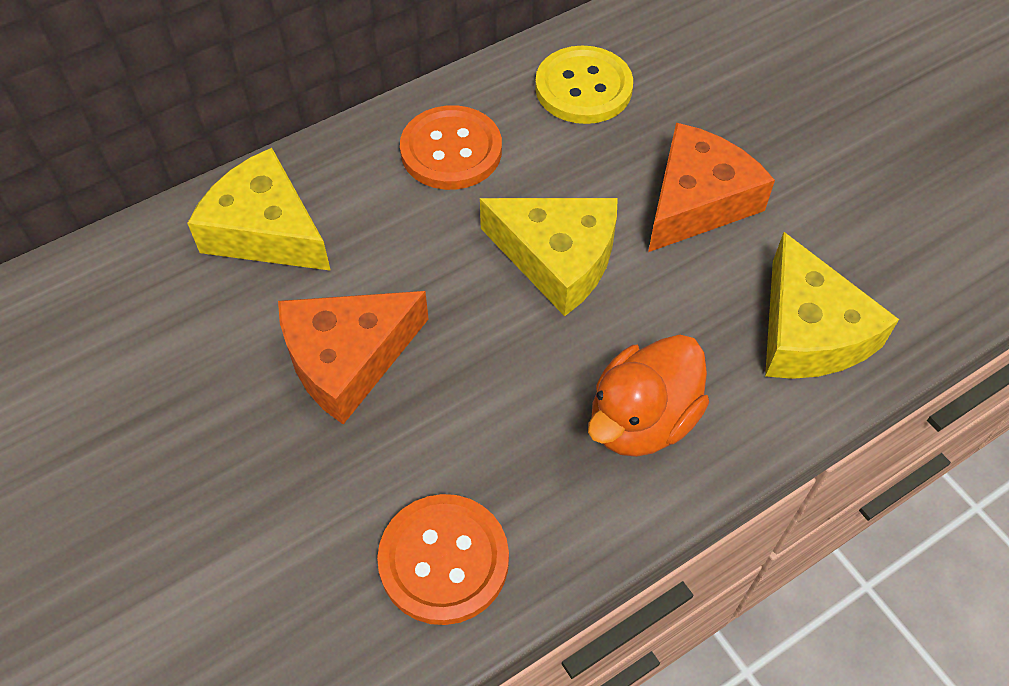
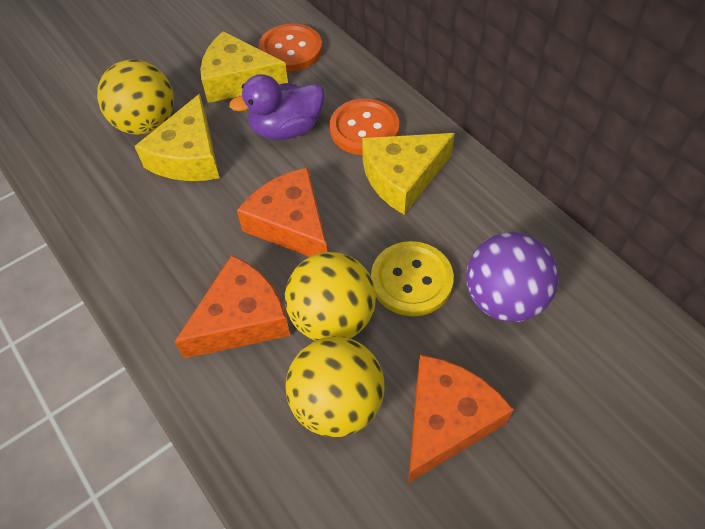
orange cheese: 2 -> 3
orange duck: 1 -> 0
purple ball: 0 -> 1
purple duck: 0 -> 1
yellow ball: 0 -> 3

